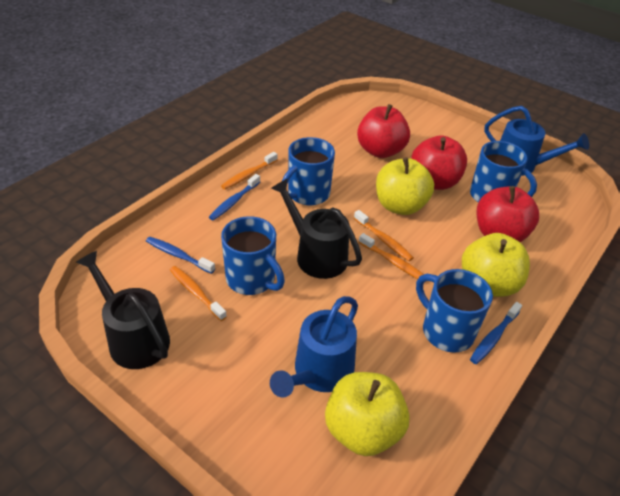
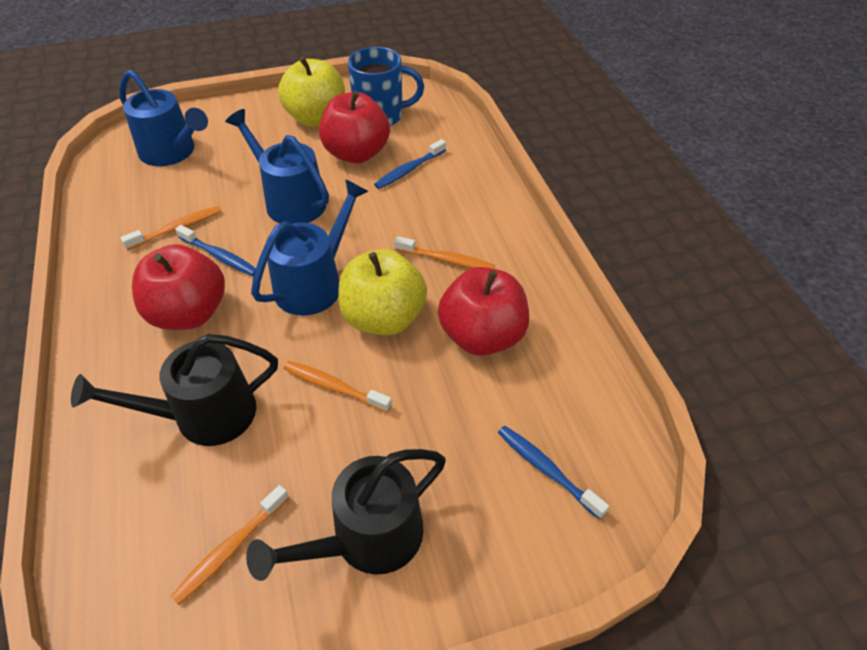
blue mug: 4 -> 1
blue watering can: 2 -> 3
yellow apple: 3 -> 2

